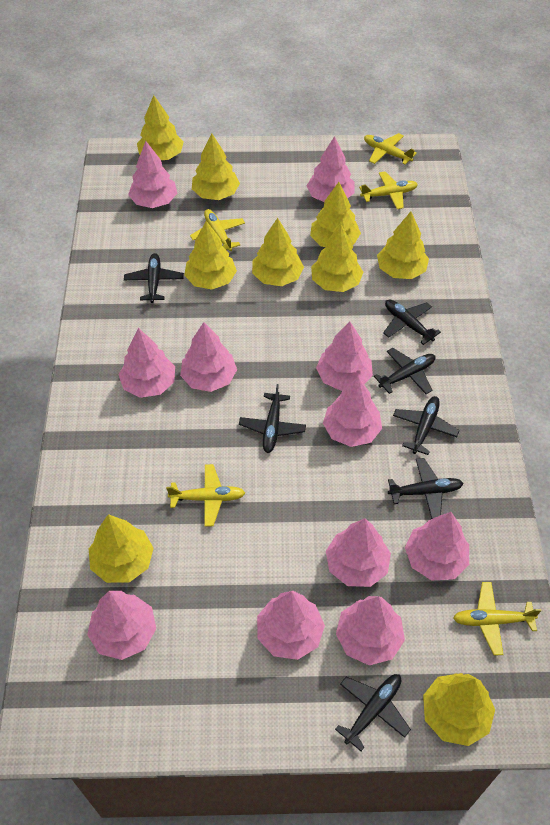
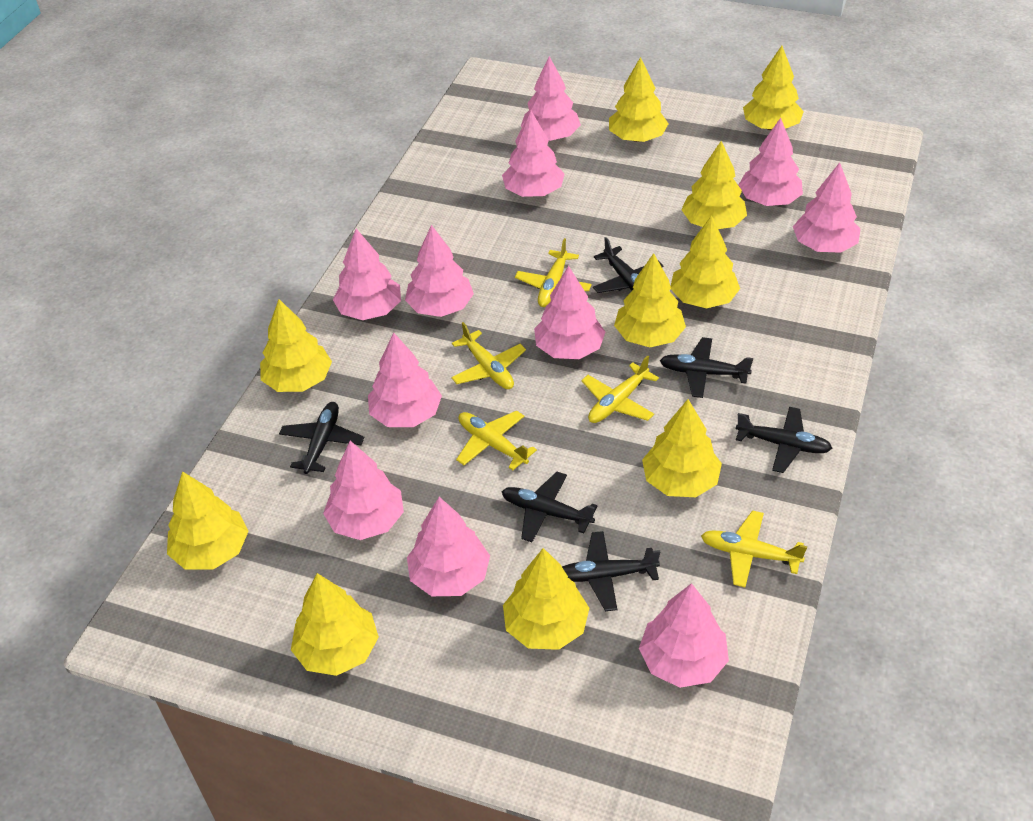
black plane: 7 -> 6
yellow tree: 9 -> 10

